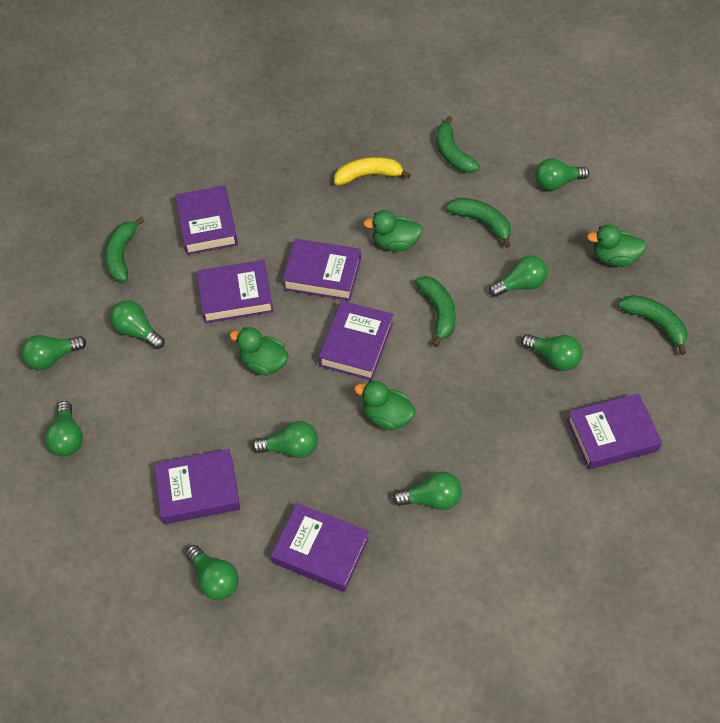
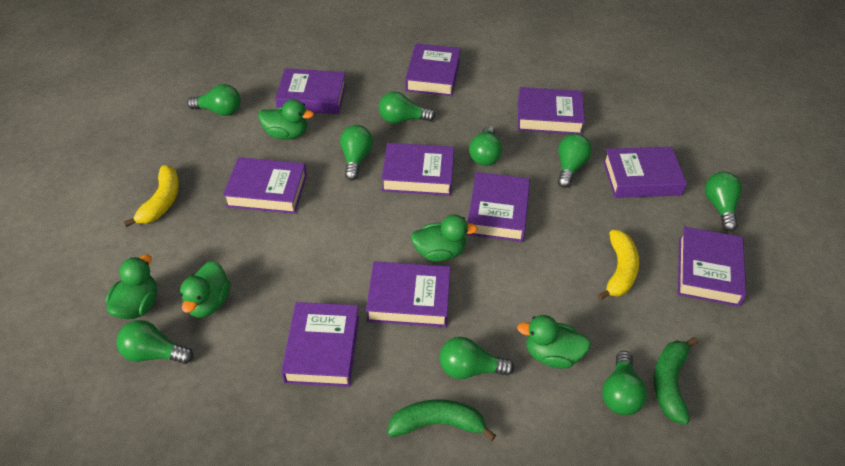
green banana: 5 -> 2
green duck: 4 -> 5
purple book: 7 -> 10
yellow banana: 1 -> 2

